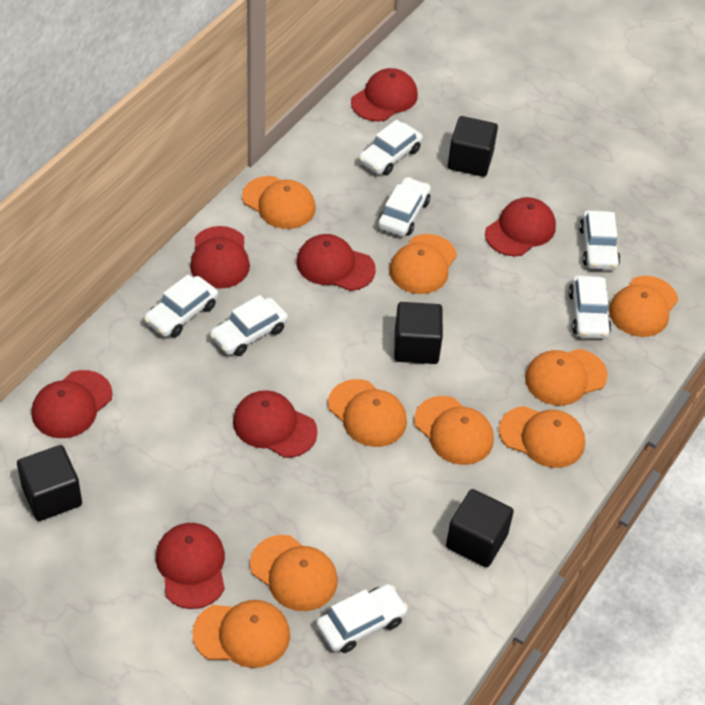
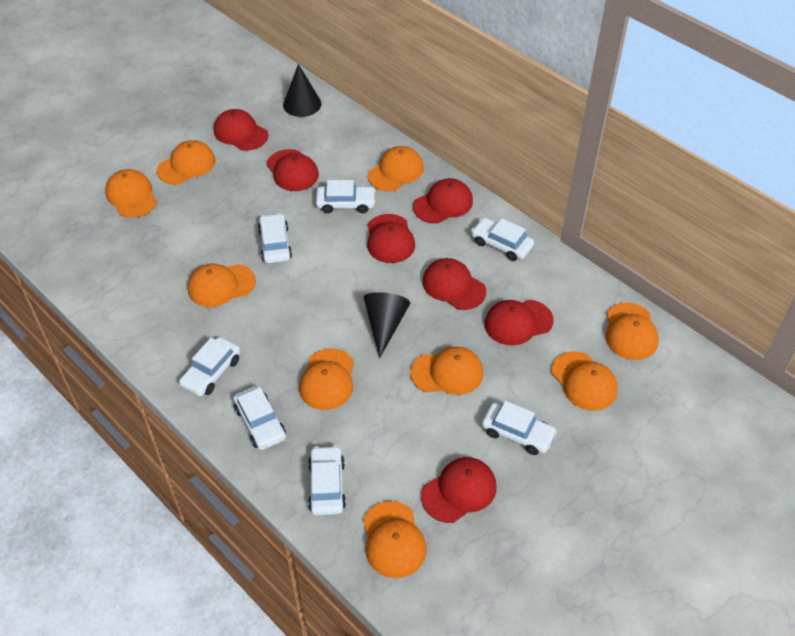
black cone: 0 -> 2
black cube: 4 -> 0

